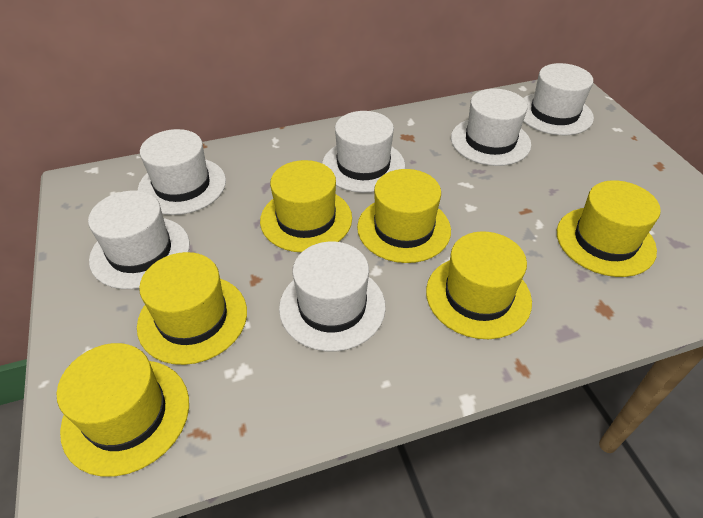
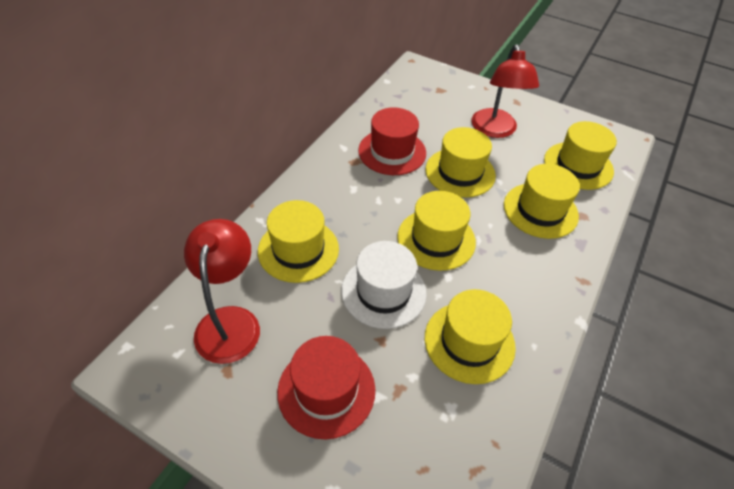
red hat: 0 -> 2
red lamp: 0 -> 2
white hat: 6 -> 1

